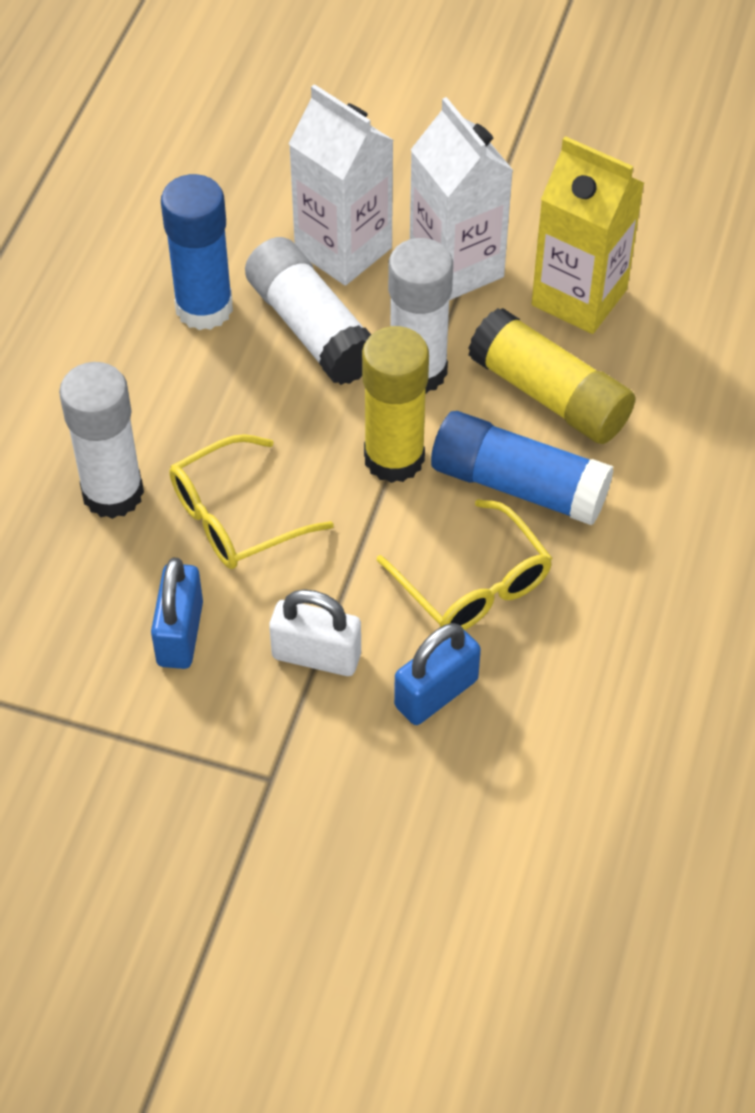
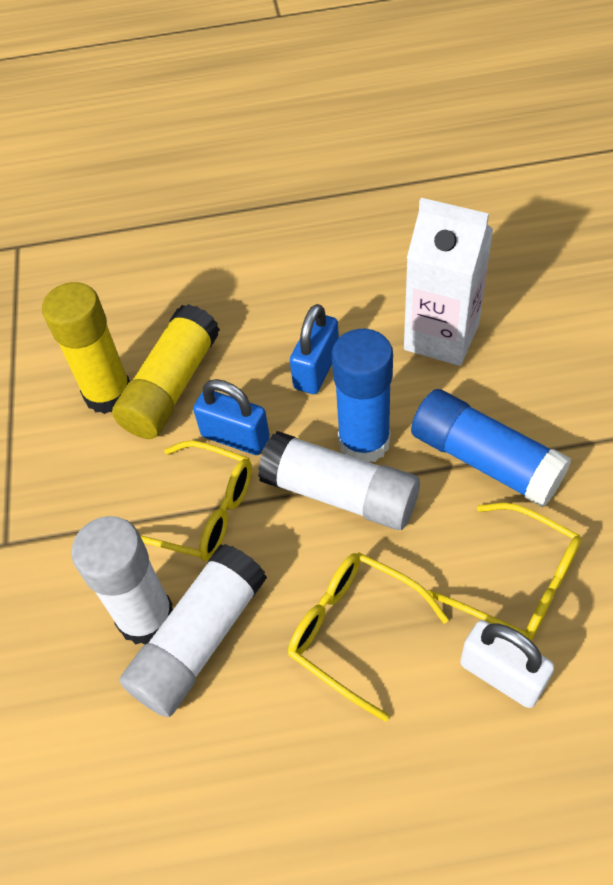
white carton: 2 -> 1
yellow carton: 1 -> 0
yellow glasses: 2 -> 3

